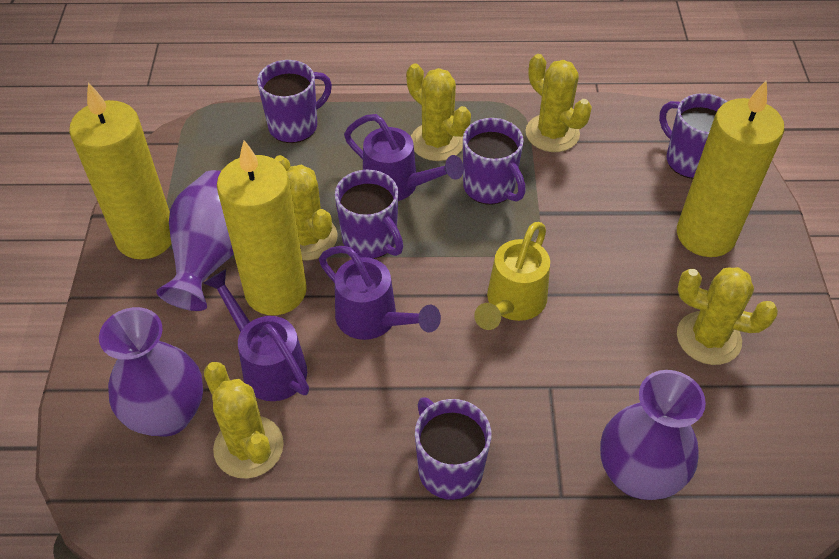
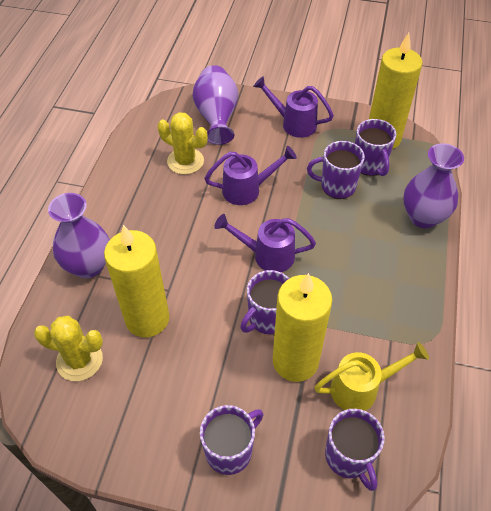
yellow cactus: 5 -> 2

